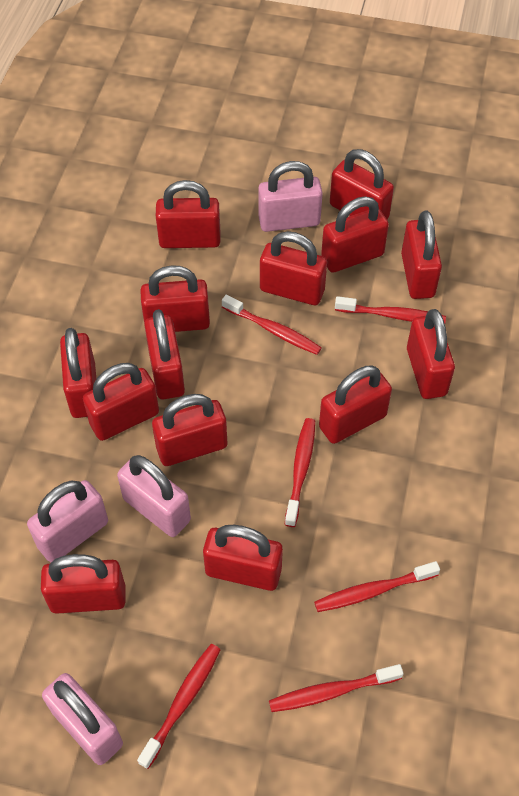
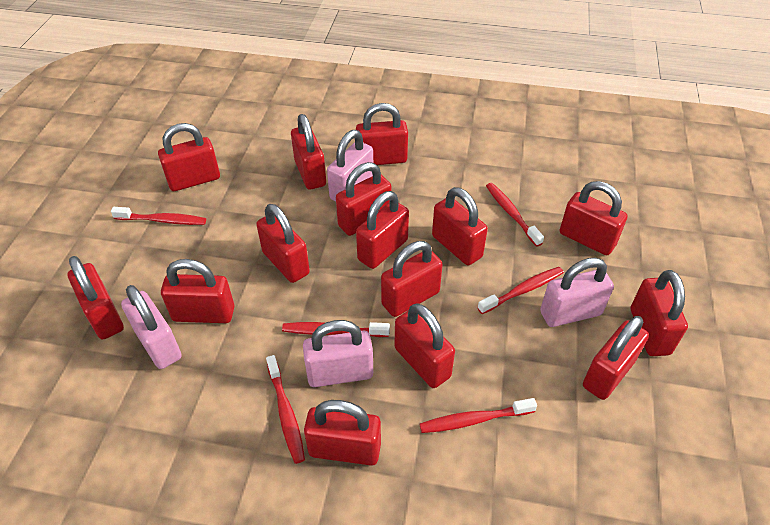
red padlock: 14 -> 15

